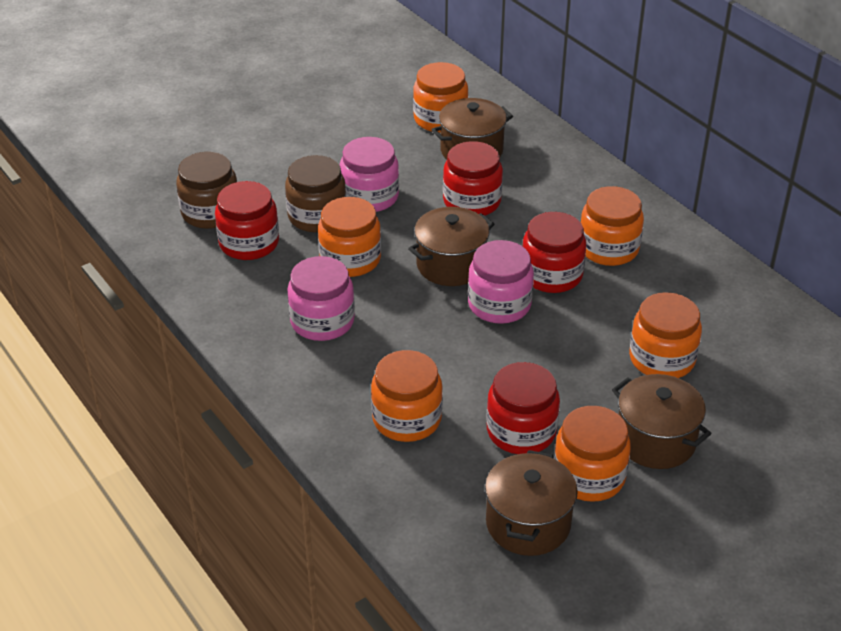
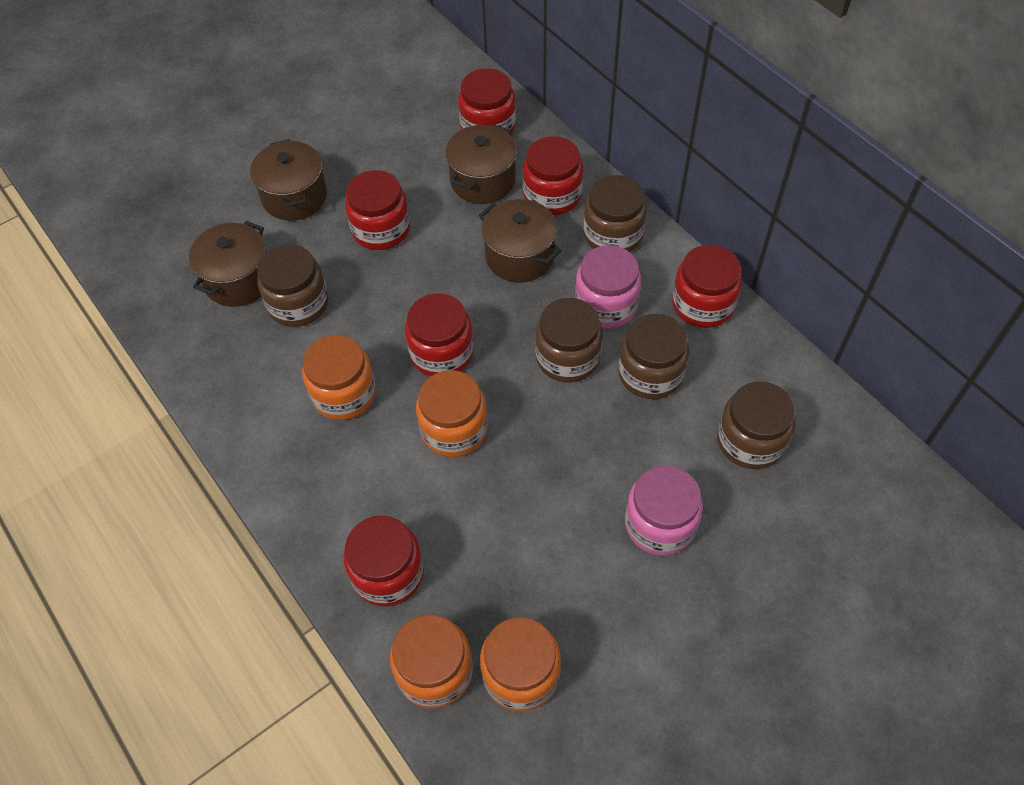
brown jar: 2 -> 5
orange jar: 6 -> 4
pink jar: 3 -> 2
red jar: 4 -> 6

